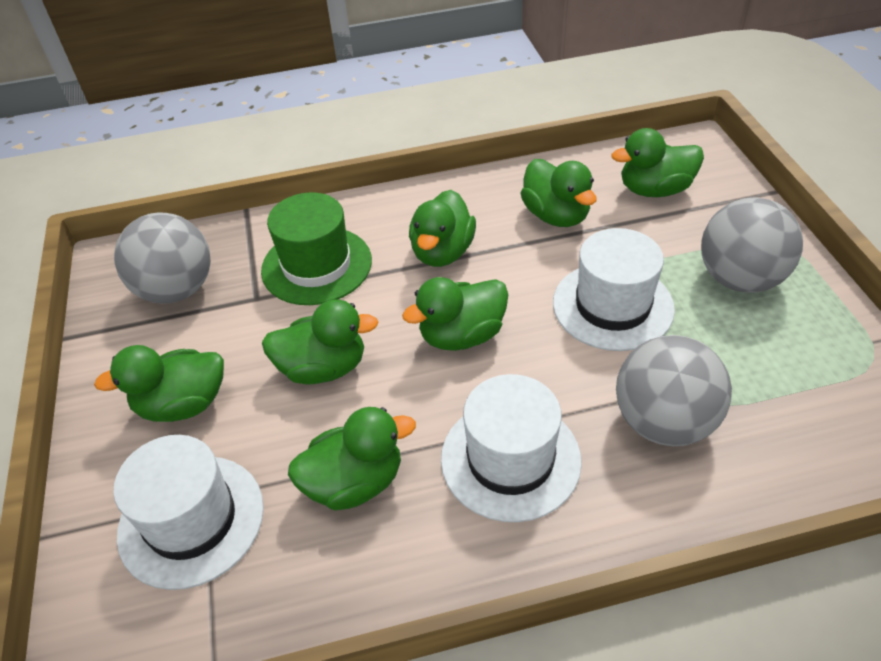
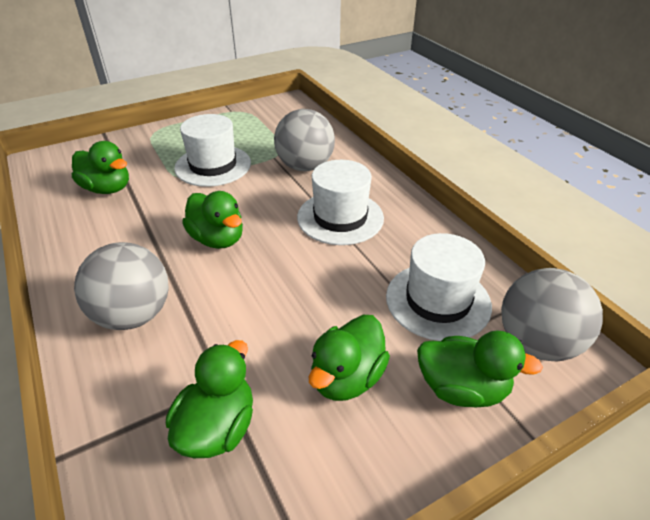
green duck: 7 -> 5
green hat: 1 -> 0

